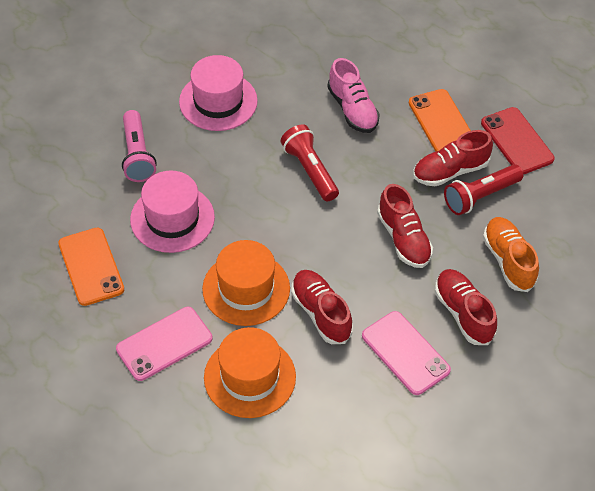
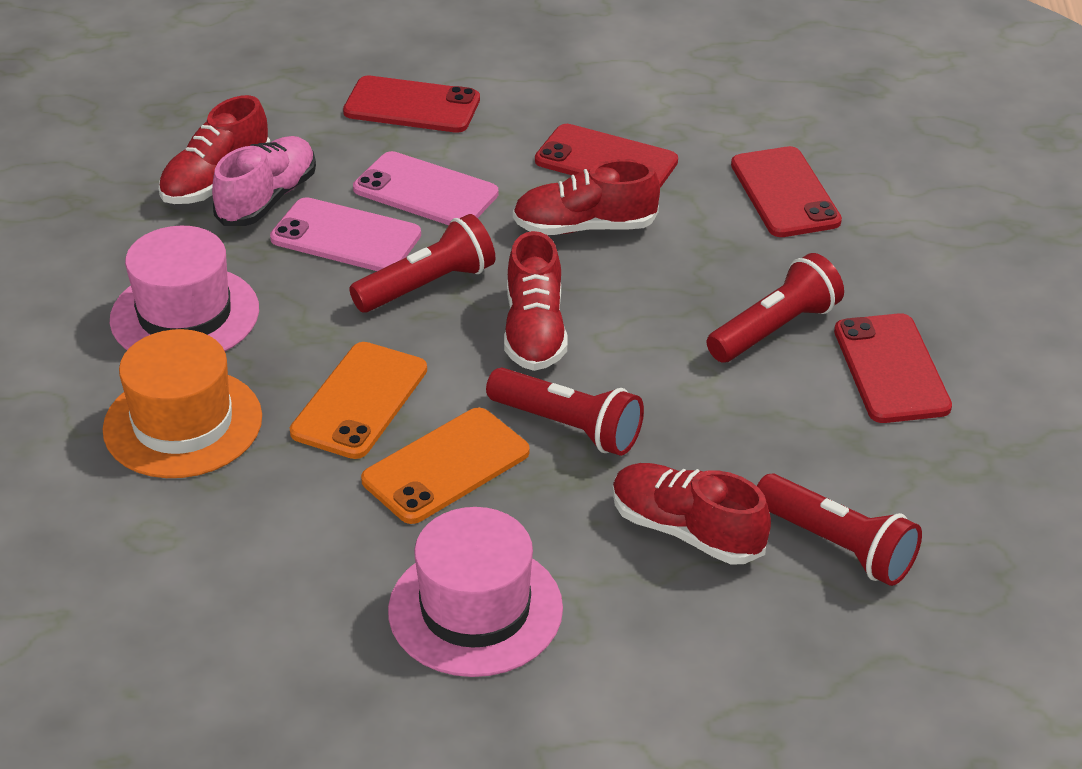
orange hat: 2 -> 1
orange shoe: 1 -> 0
pink flashlight: 1 -> 0
red flashlight: 2 -> 4
red phone: 1 -> 4

